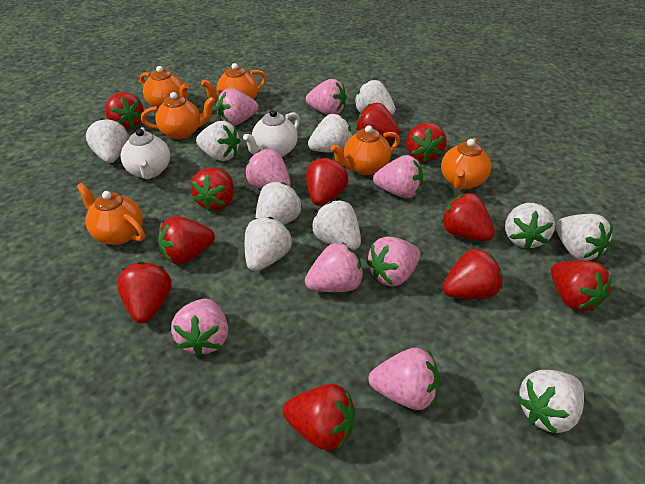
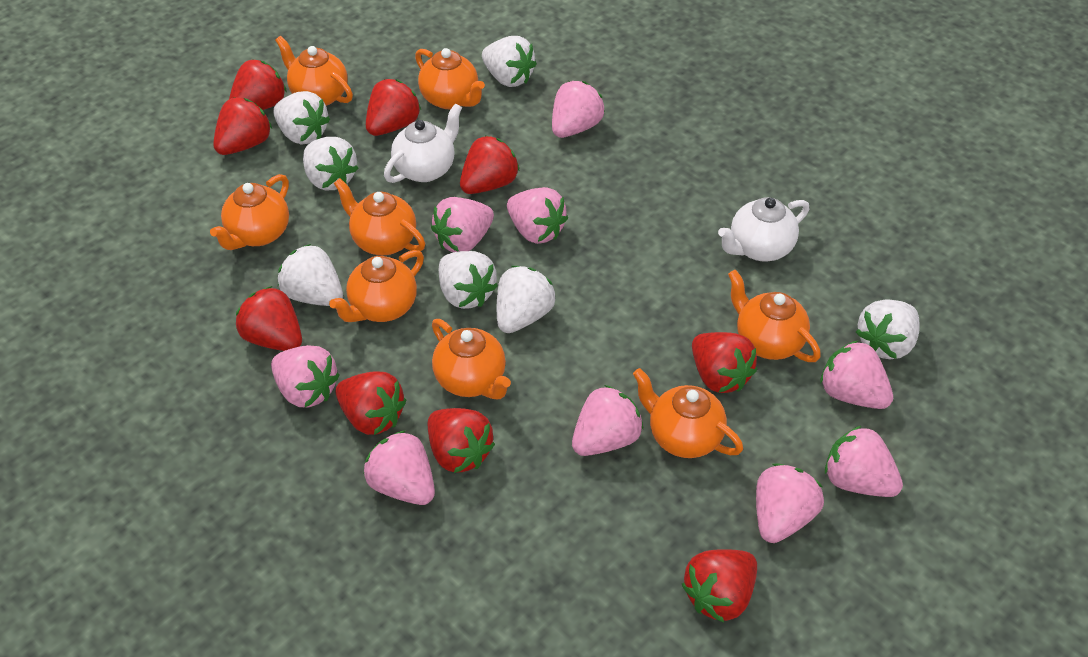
orange teapot: 6 -> 8
pink strawberry: 8 -> 9
red strawberry: 11 -> 9
white strawberry: 10 -> 7

